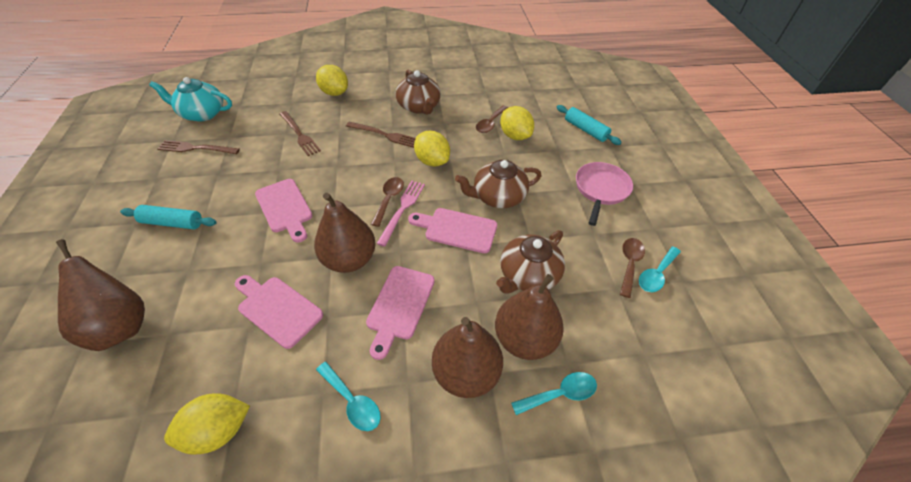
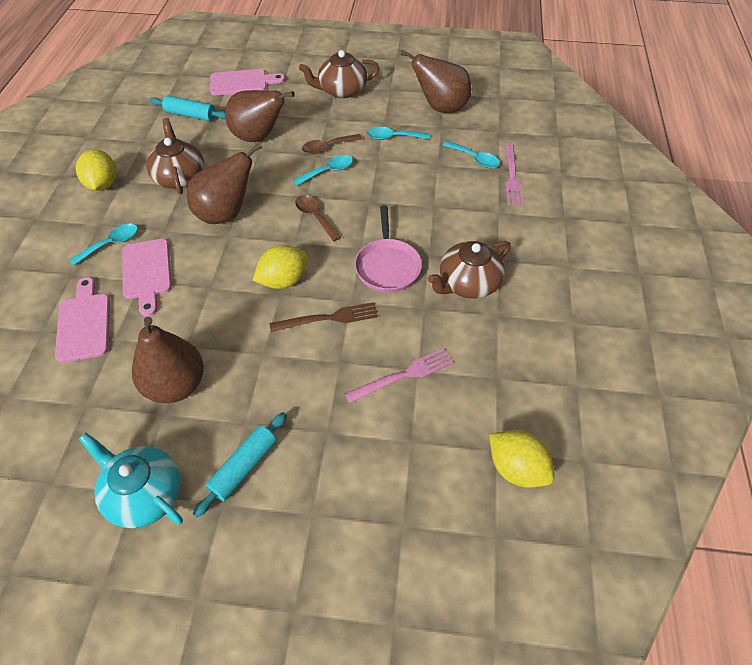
brown fork: 3 -> 1
brown spoon: 3 -> 2
pink cutting board: 4 -> 3
pink fork: 1 -> 2
turquoise spoon: 3 -> 4
yellow lemon: 4 -> 3

